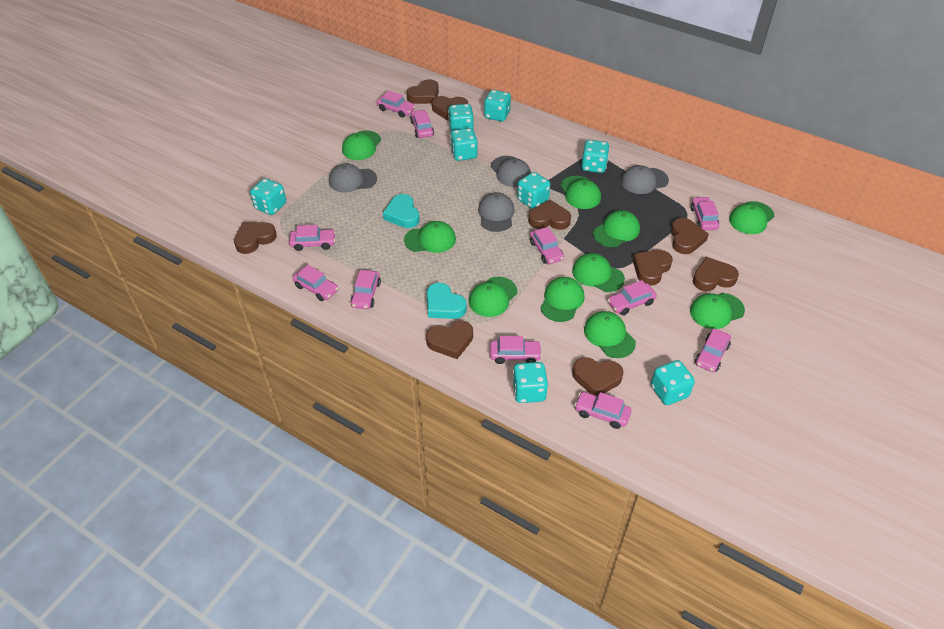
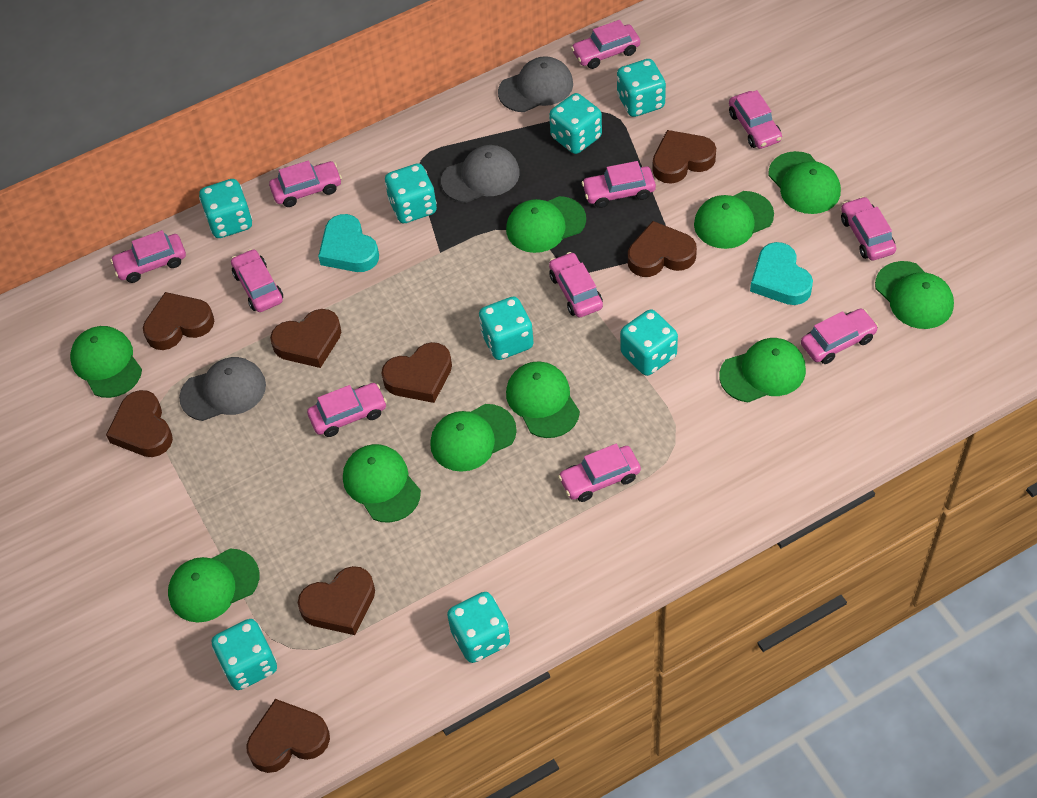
brown heart: 9 -> 8
grey cap: 4 -> 3

